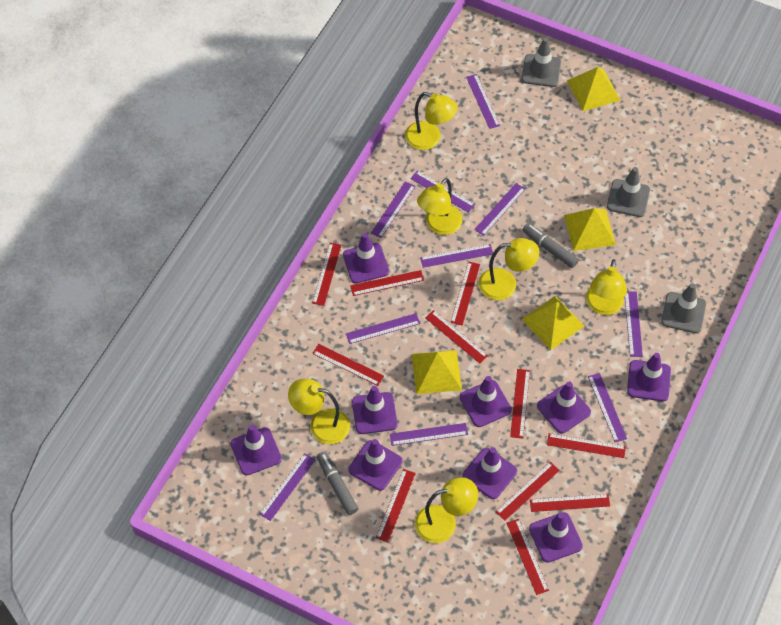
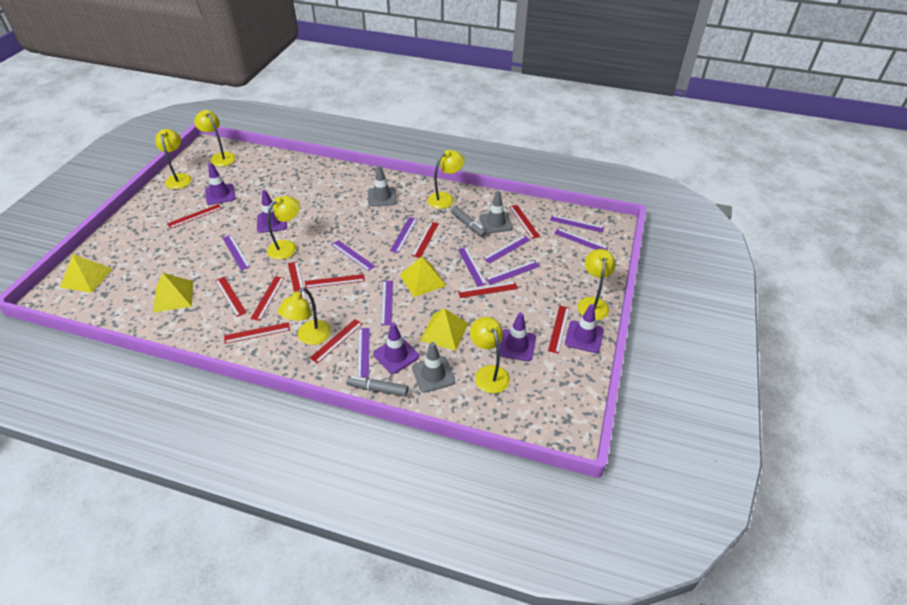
purple traffic cone: 9 -> 5
yellow lamp: 6 -> 7

